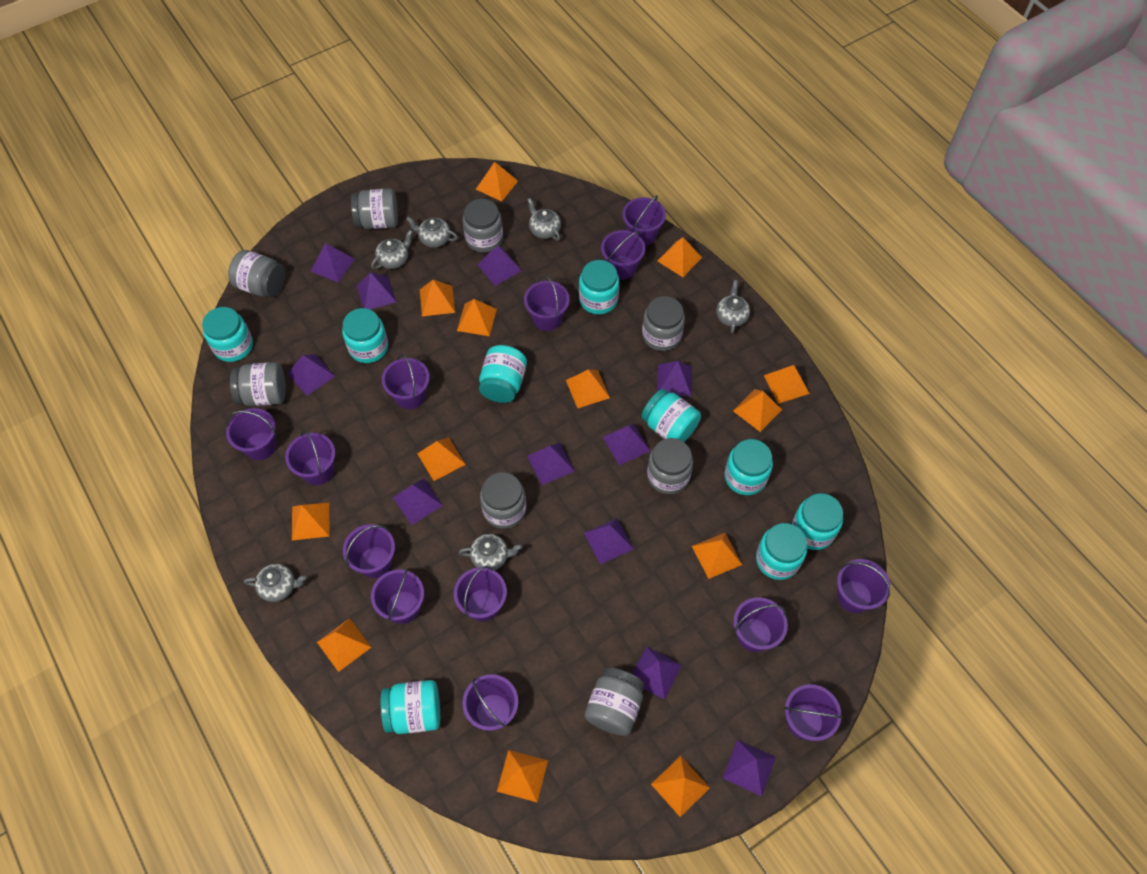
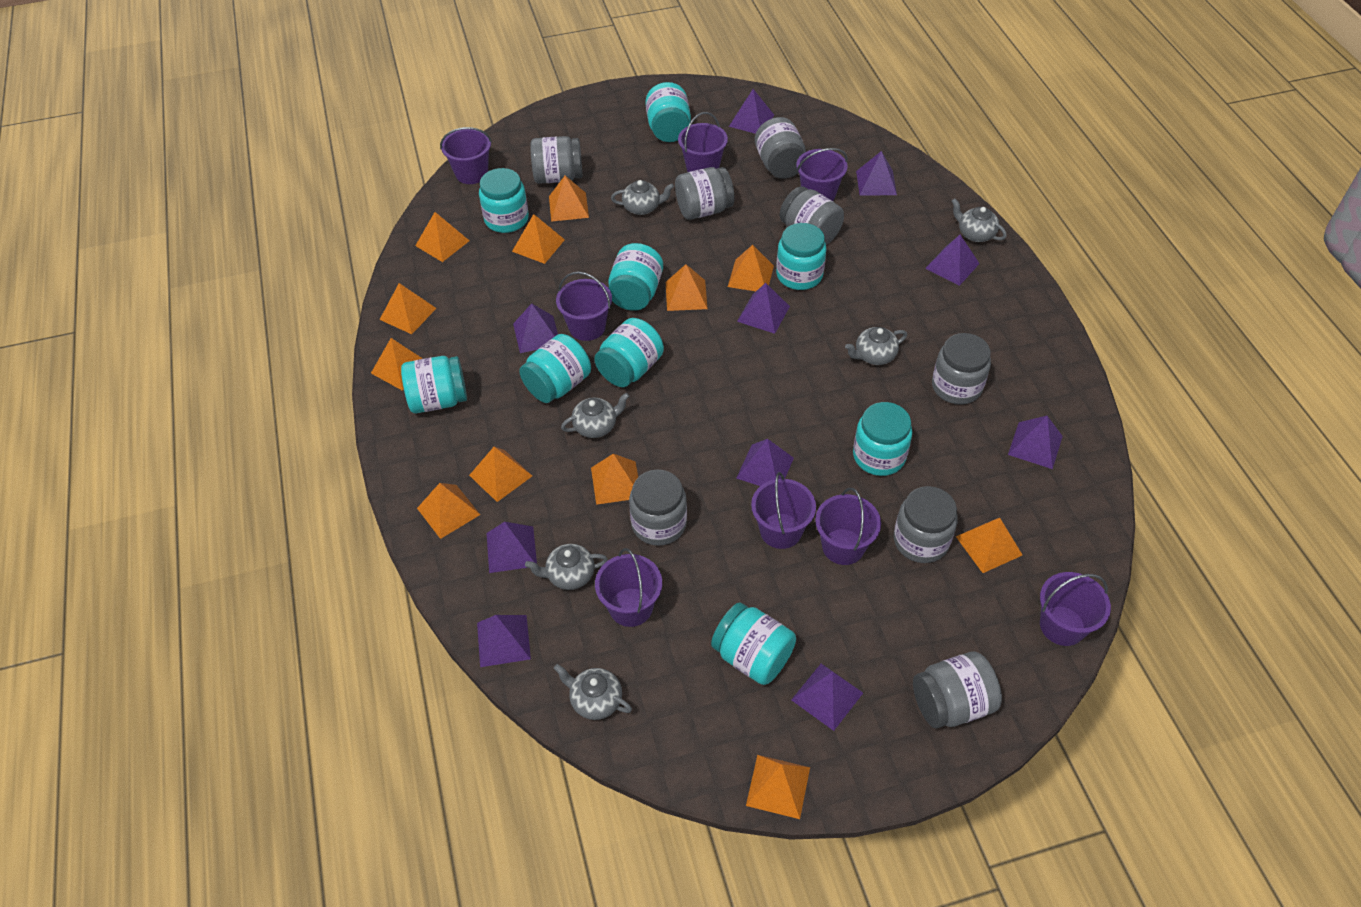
orange pyramid: 13 -> 12
purple bucket: 13 -> 8
purple pyramid: 11 -> 10

